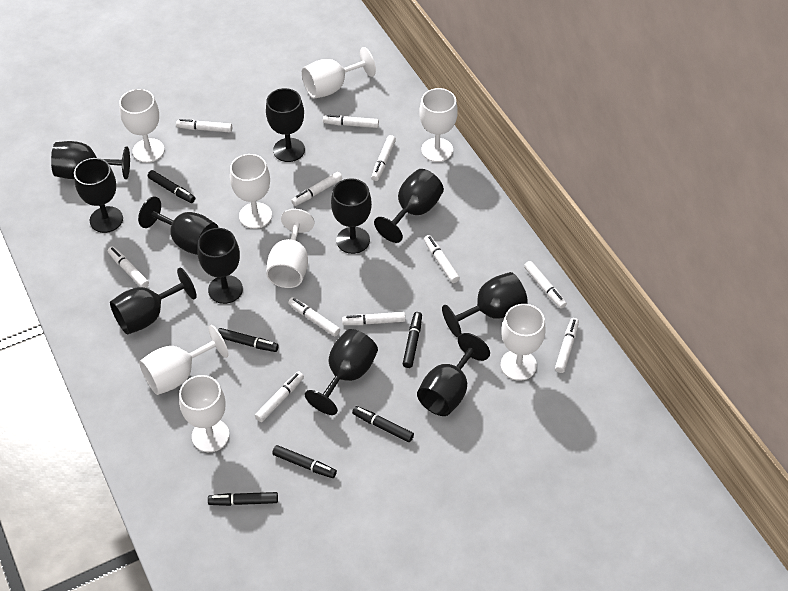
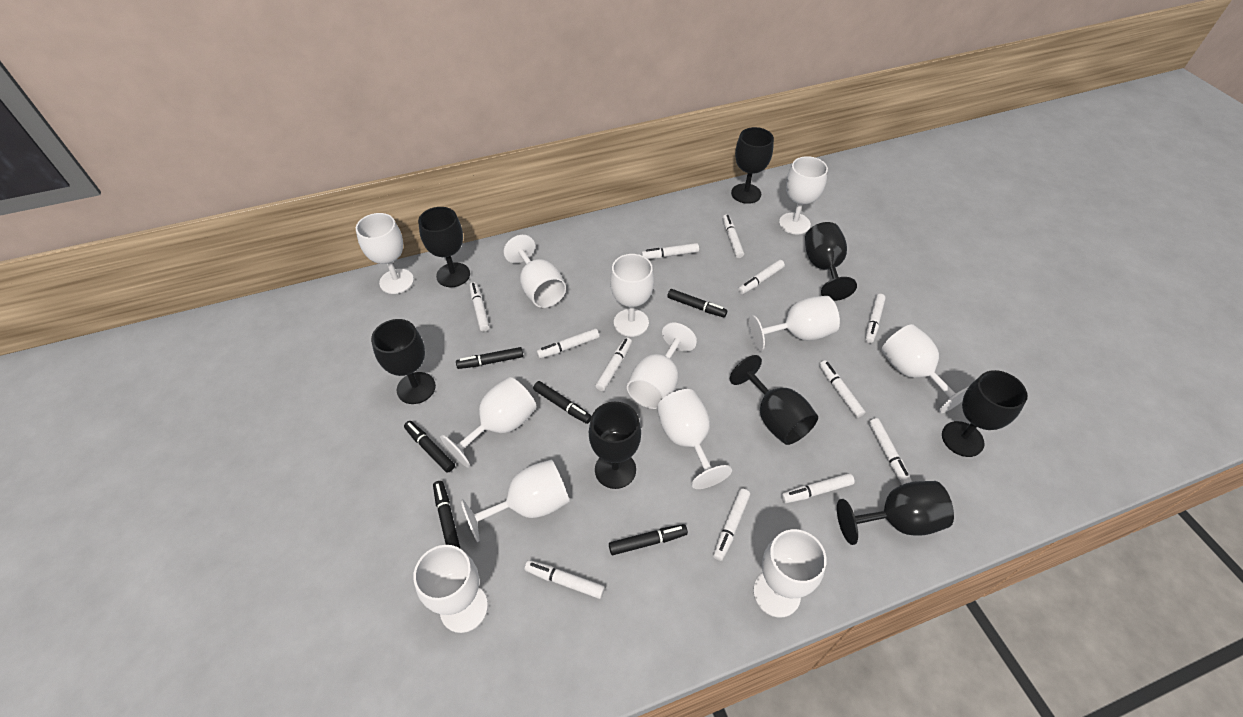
black goblet: 11 -> 8
white goblet: 8 -> 12
white marker: 11 -> 12

